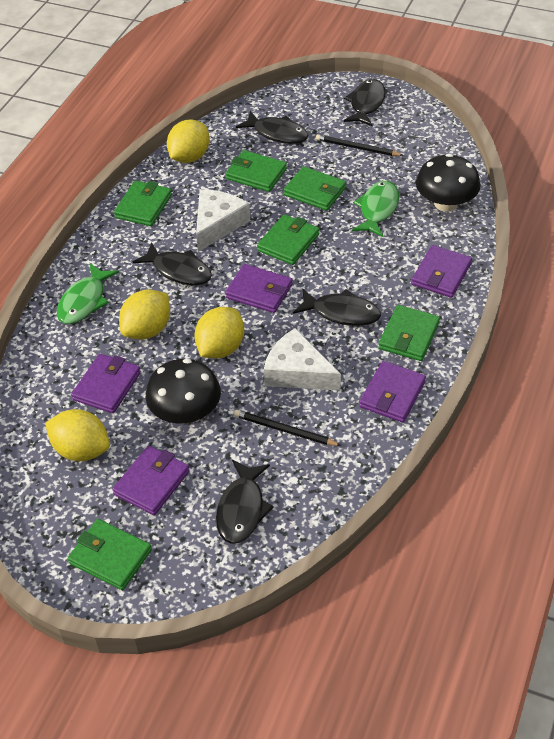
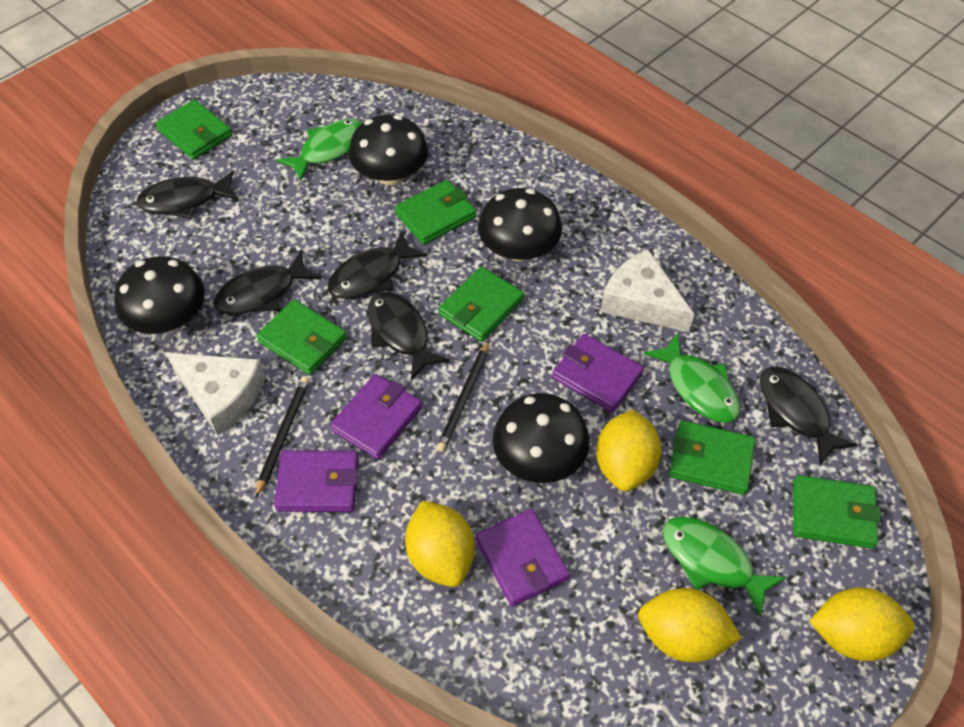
black mushroom: 2 -> 4
green fish: 2 -> 3
purple wallet: 5 -> 4

